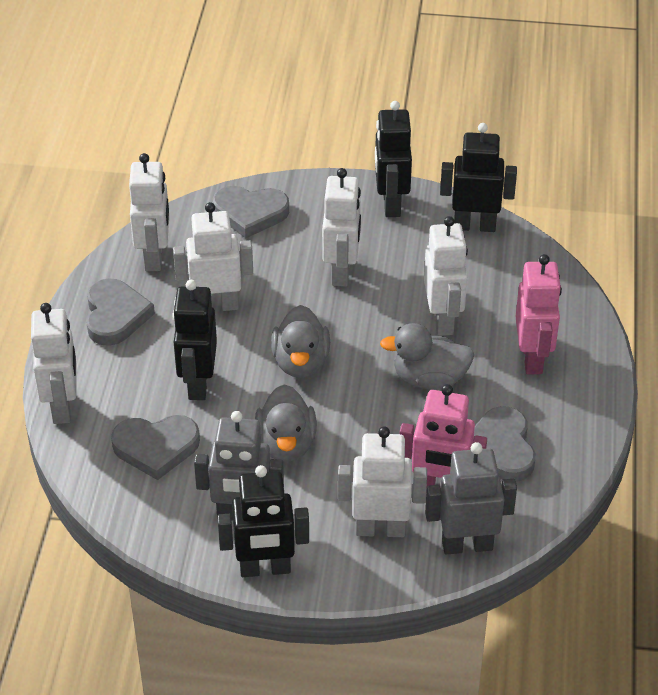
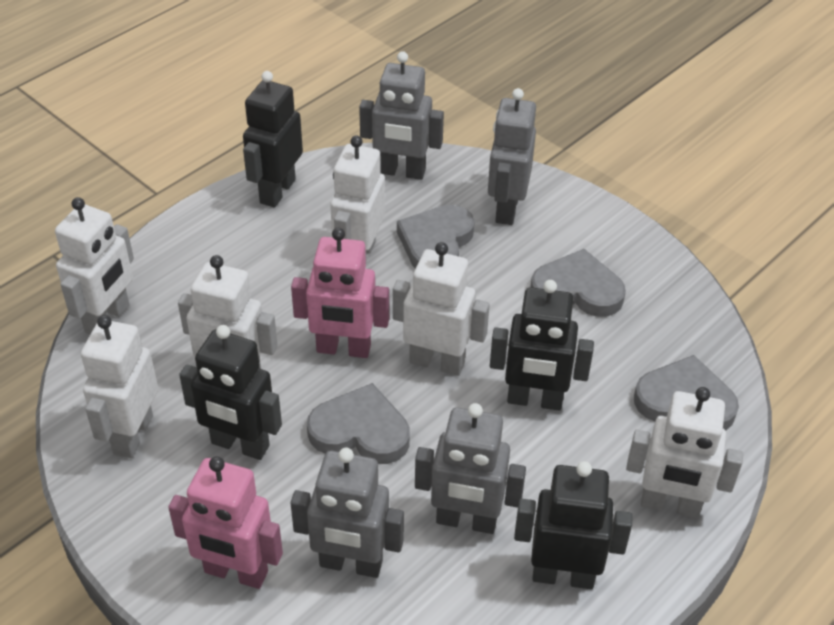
grey duck: 3 -> 0
grey robot: 2 -> 4

